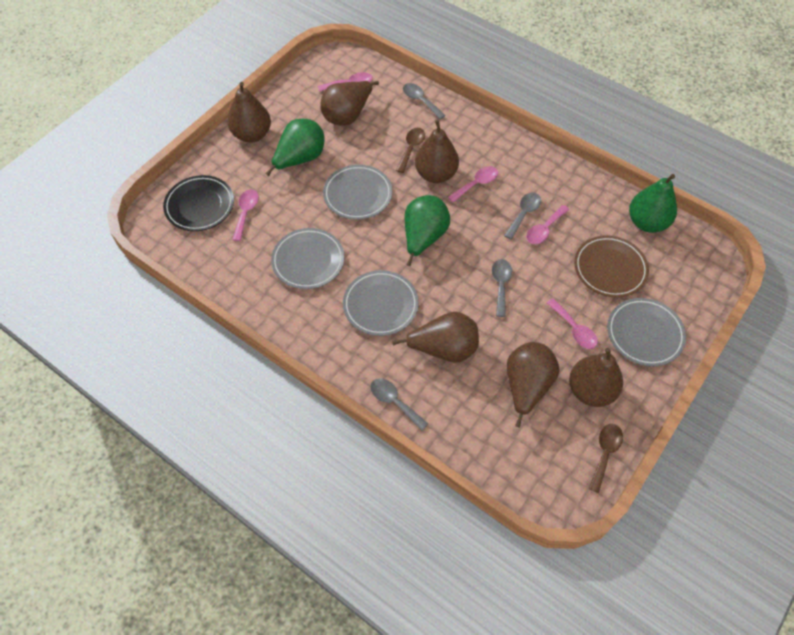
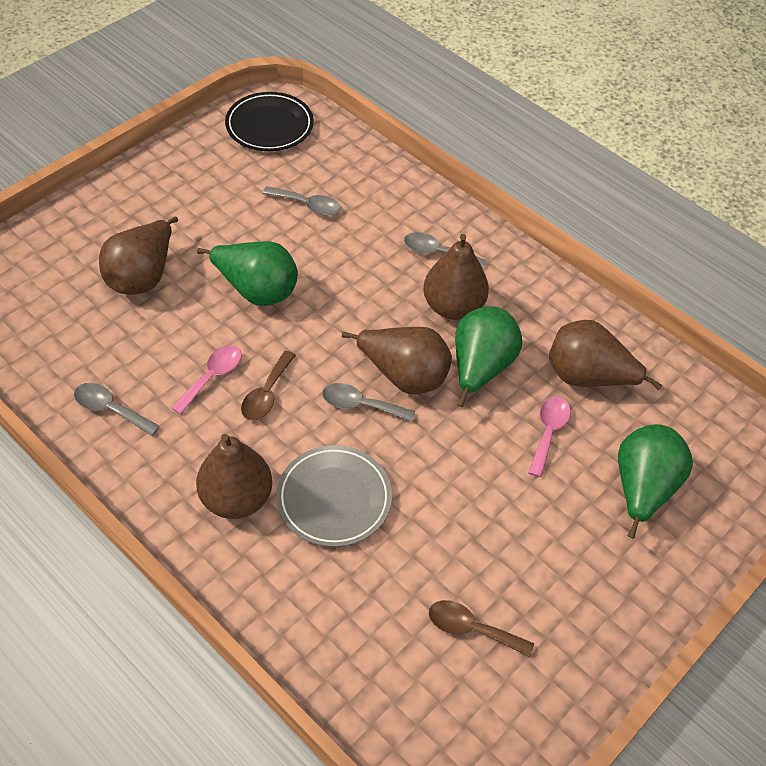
brown pear: 6 -> 5
brown plate: 1 -> 0
grey plate: 4 -> 1
pink spoon: 5 -> 2

